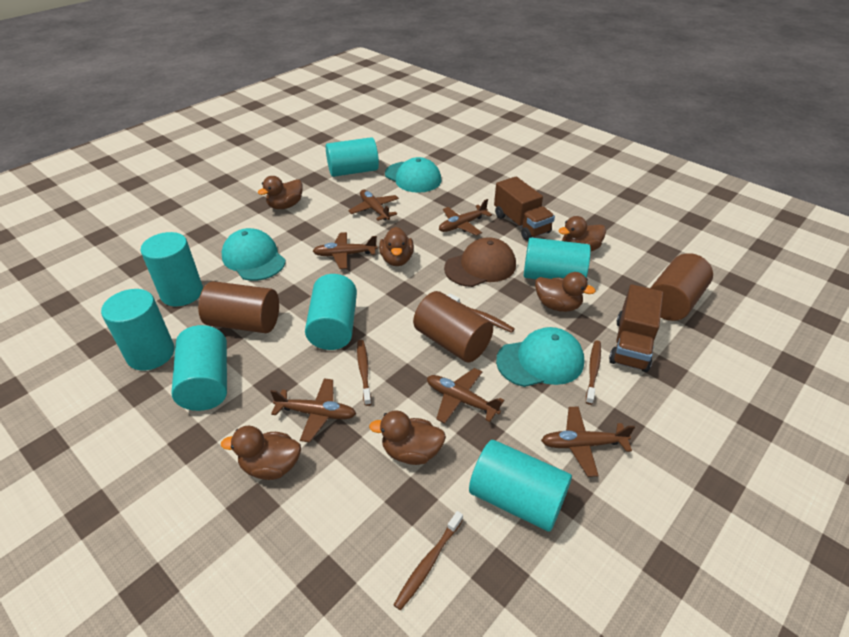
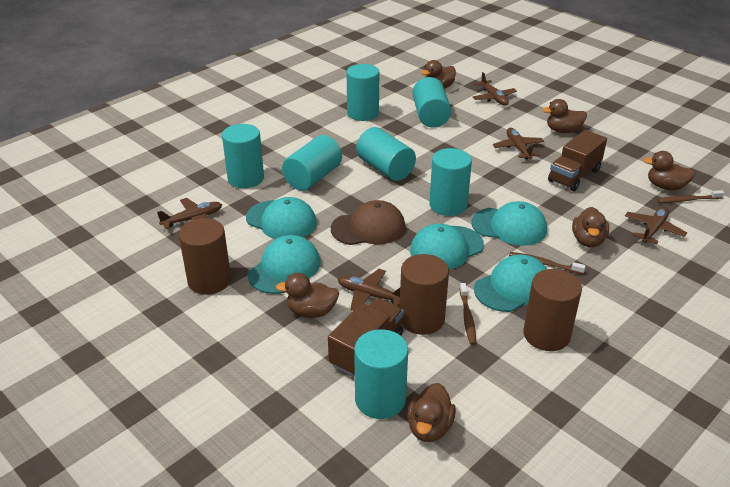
brown plane: 6 -> 5
brown toothbrush: 4 -> 3
turquoise cap: 3 -> 5

